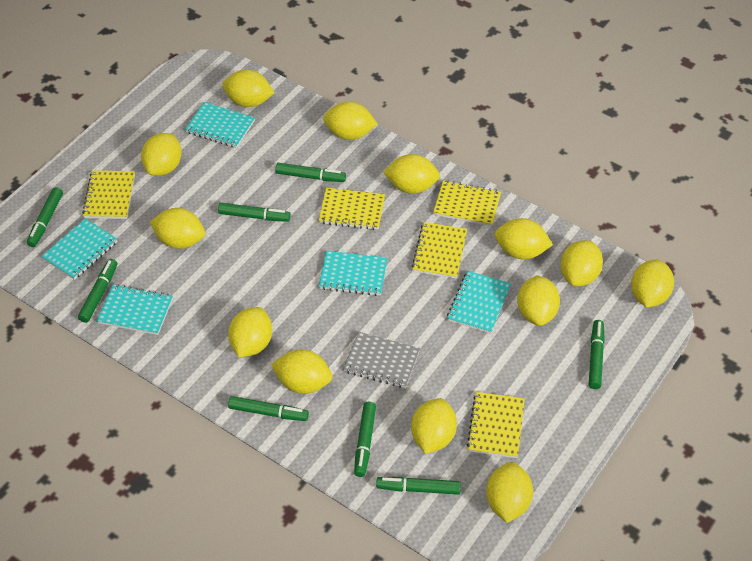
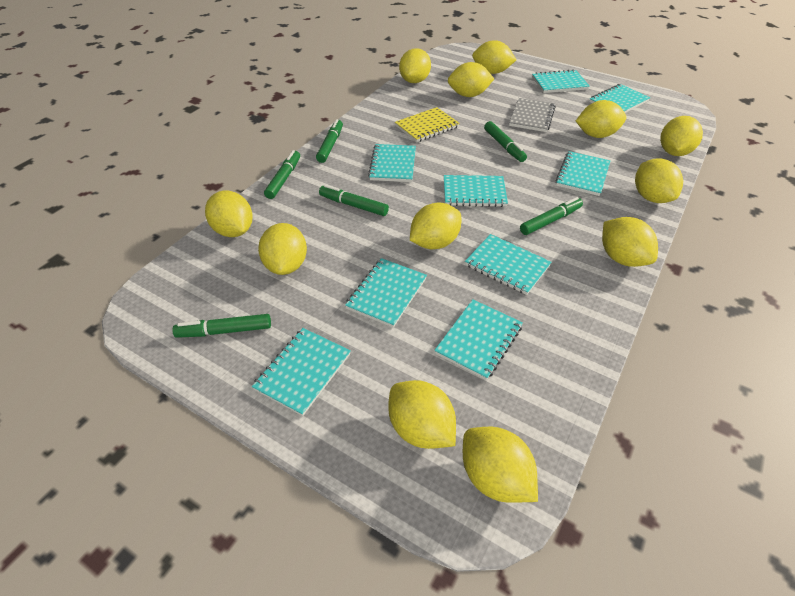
green marker: 8 -> 6
turquoise notebook: 5 -> 9
yellow lemon: 13 -> 12
yellow notebook: 5 -> 1

